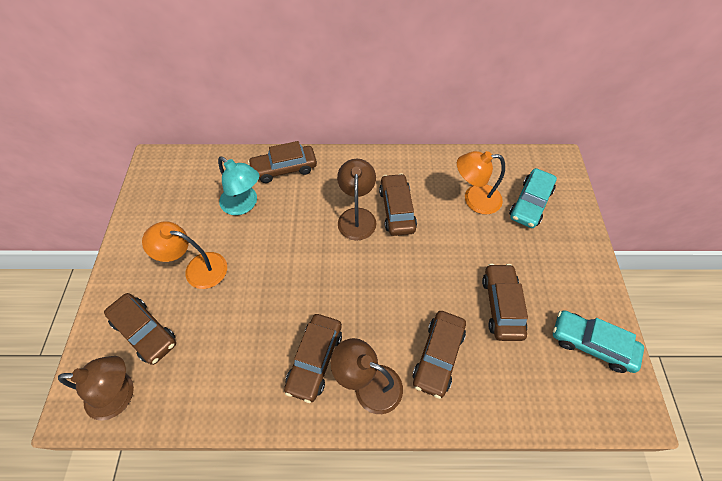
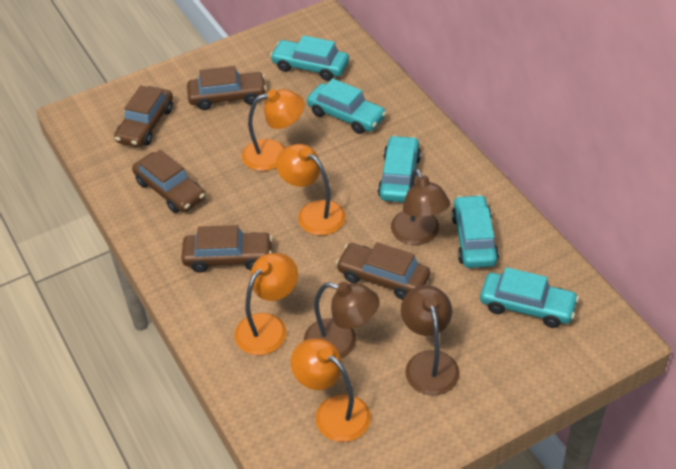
brown car: 6 -> 5
orange lamp: 2 -> 4
turquoise car: 2 -> 5
turquoise lamp: 1 -> 0

